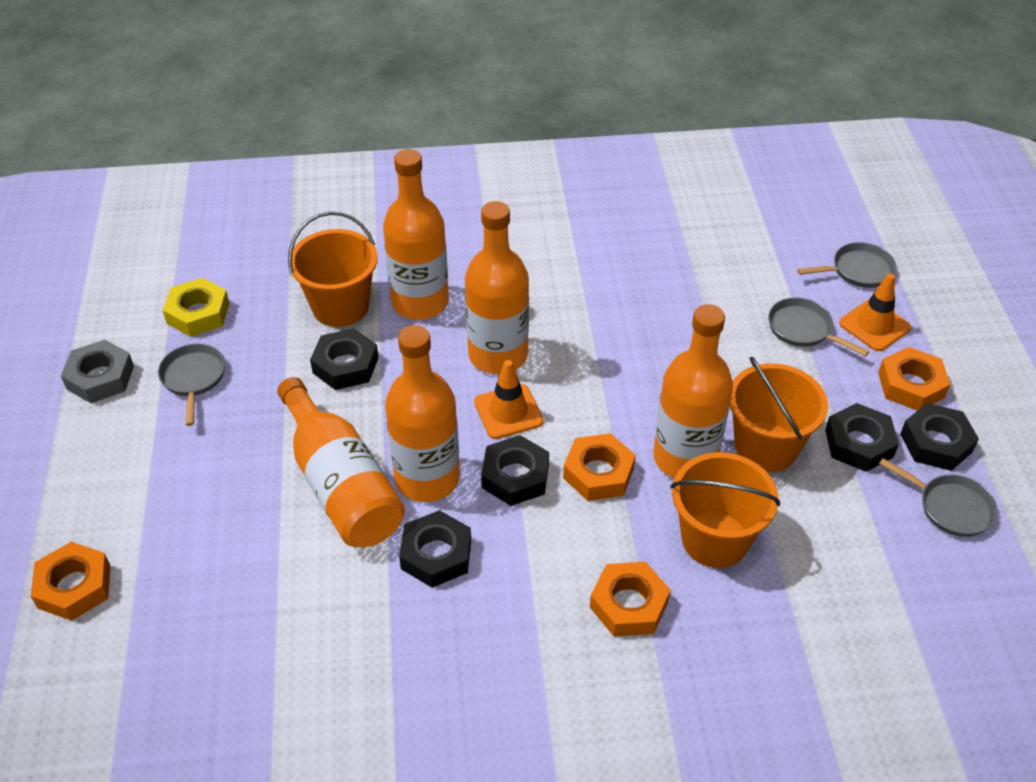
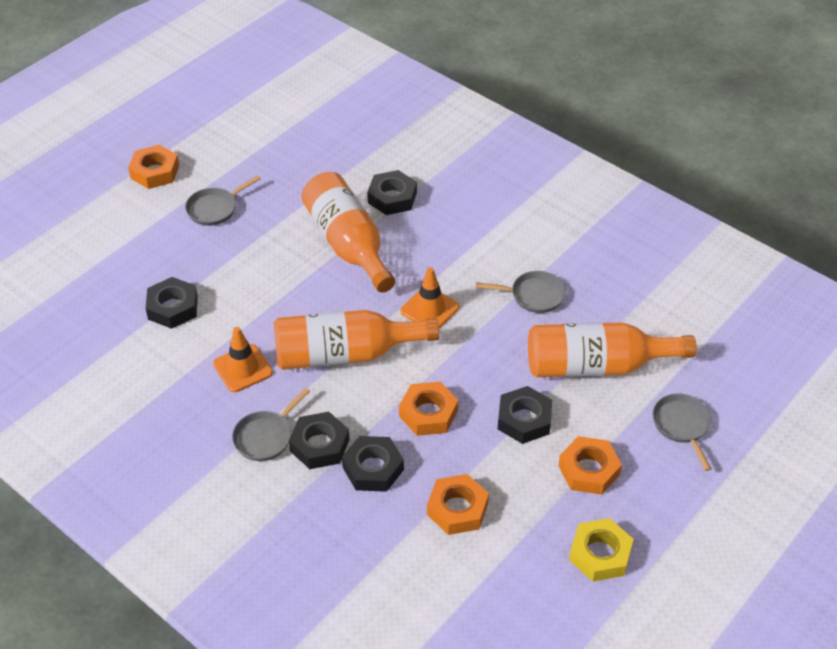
grey nut: 1 -> 0
orange bottle: 5 -> 3
orange bucket: 3 -> 0

